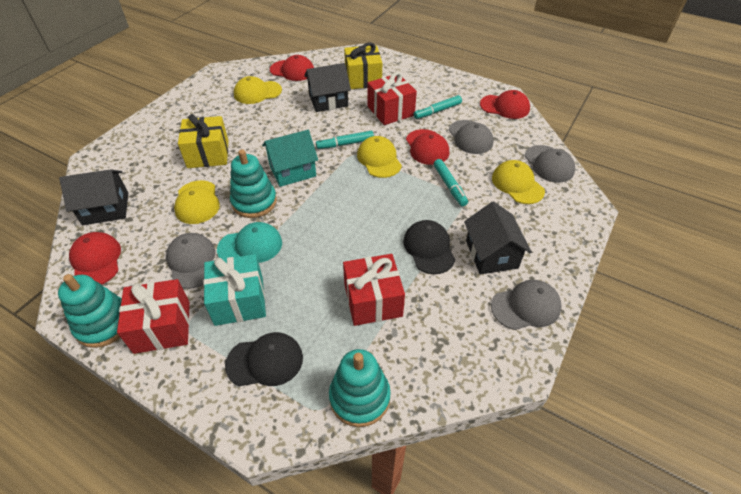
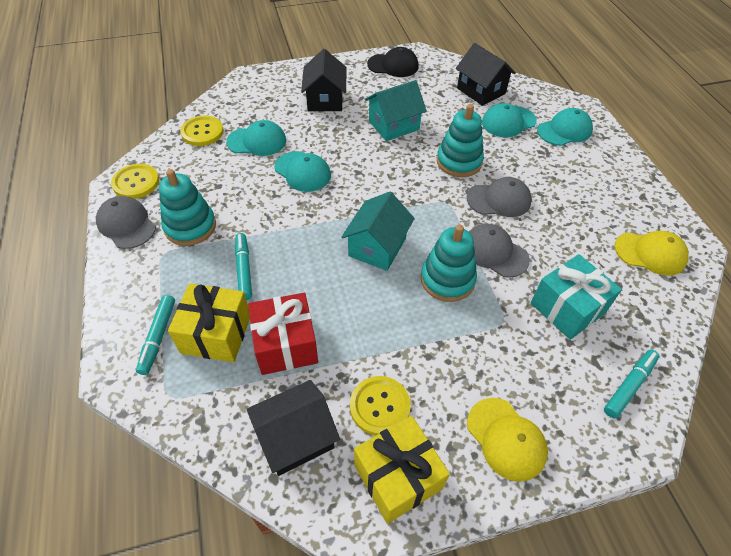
black cap: 2 -> 1
grey cap: 4 -> 3
red cap: 4 -> 0
red gift: 3 -> 1
turquoise cap: 1 -> 4
turquoise house: 1 -> 2
yellow button: 0 -> 3
yellow cap: 4 -> 2

